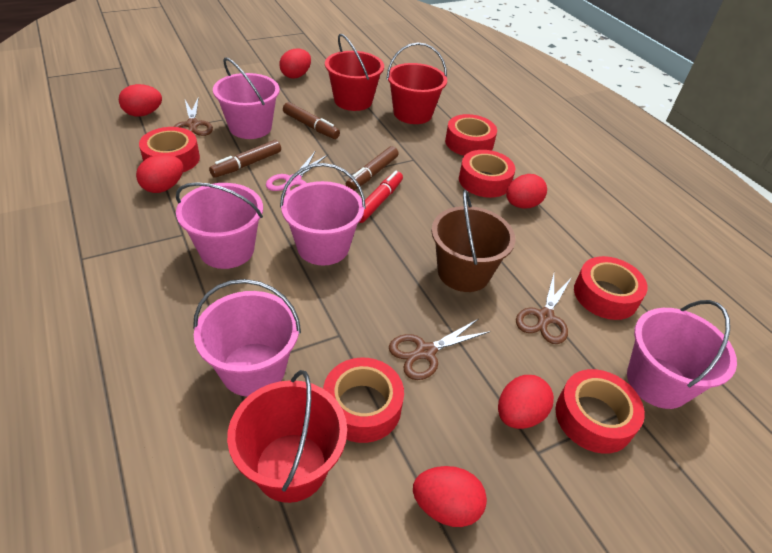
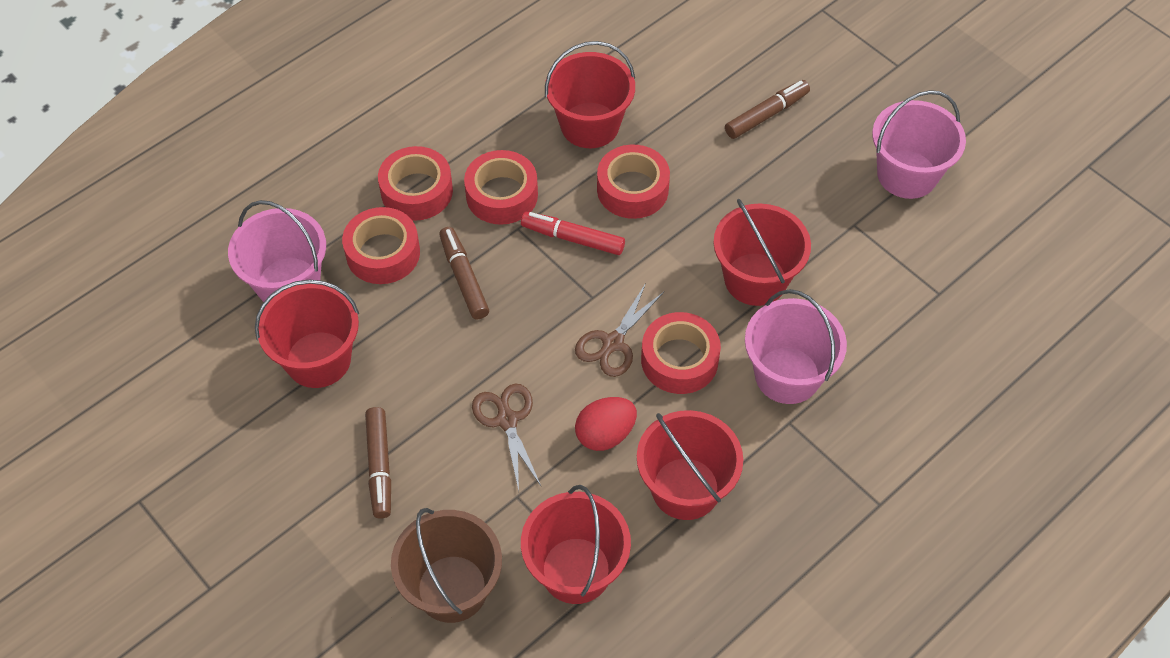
brown scissors: 3 -> 2
pink bucket: 5 -> 3
pink scissors: 1 -> 0
red bucket: 3 -> 5
red egg: 6 -> 1
red tape: 6 -> 5

